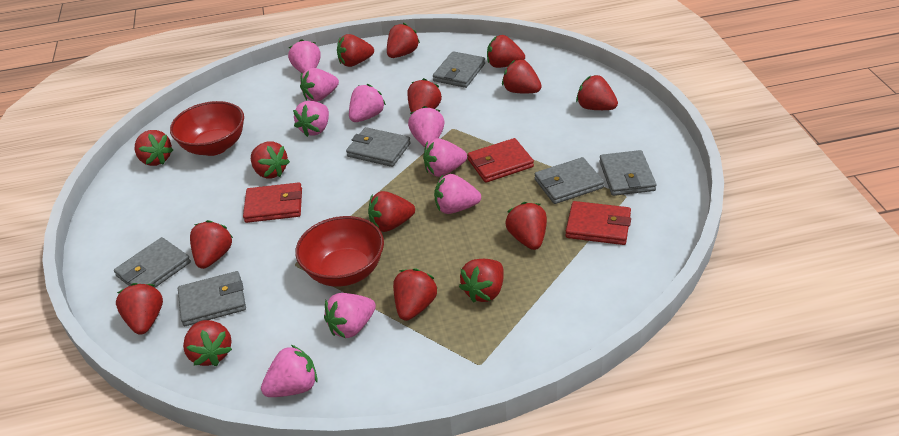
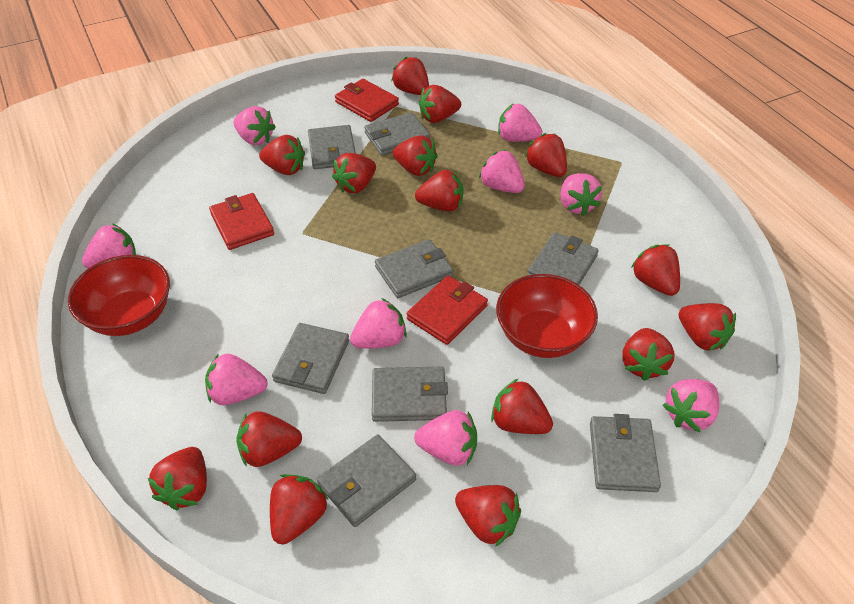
grey wallet: 6 -> 8

